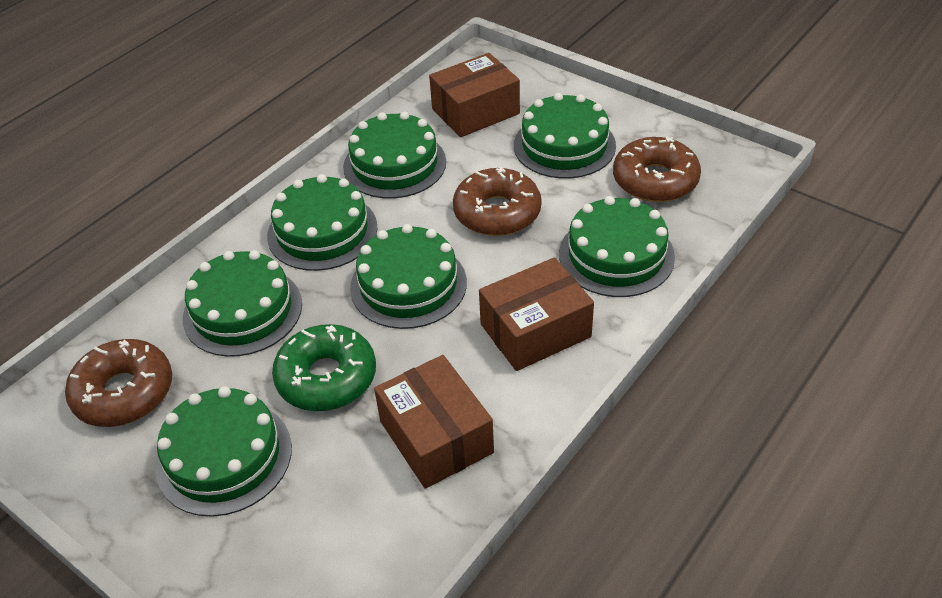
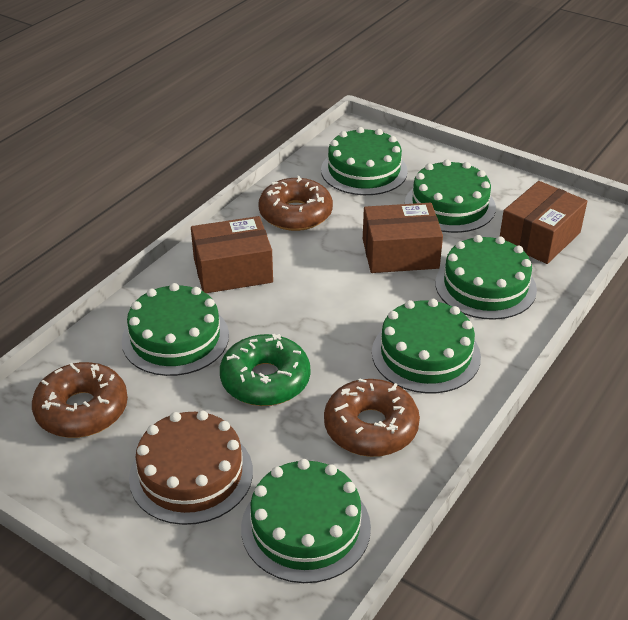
brown cake: 0 -> 1
green cake: 7 -> 6

